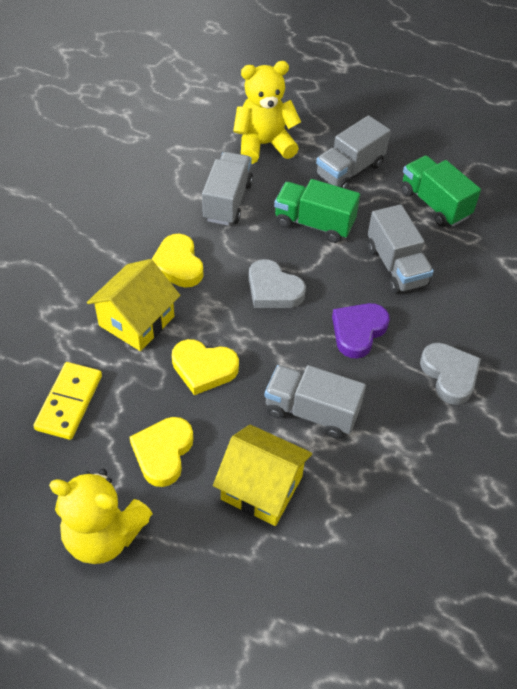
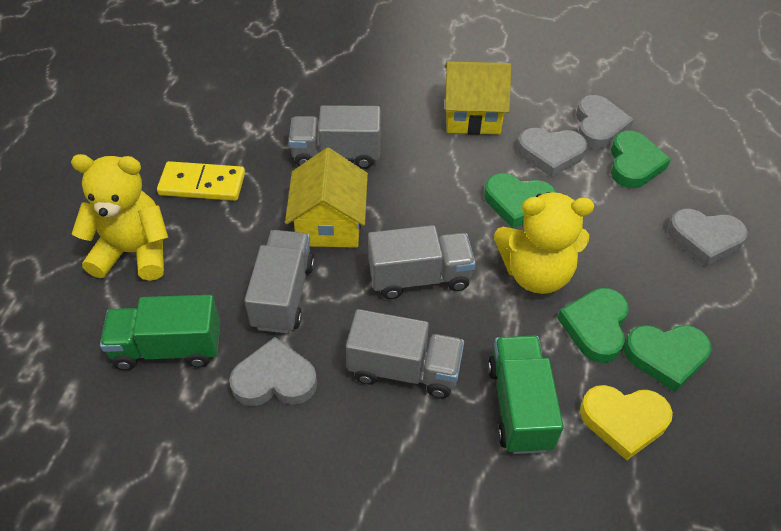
green heart: 0 -> 4
grey heart: 2 -> 4
purple heart: 1 -> 0
yellow heart: 3 -> 1

